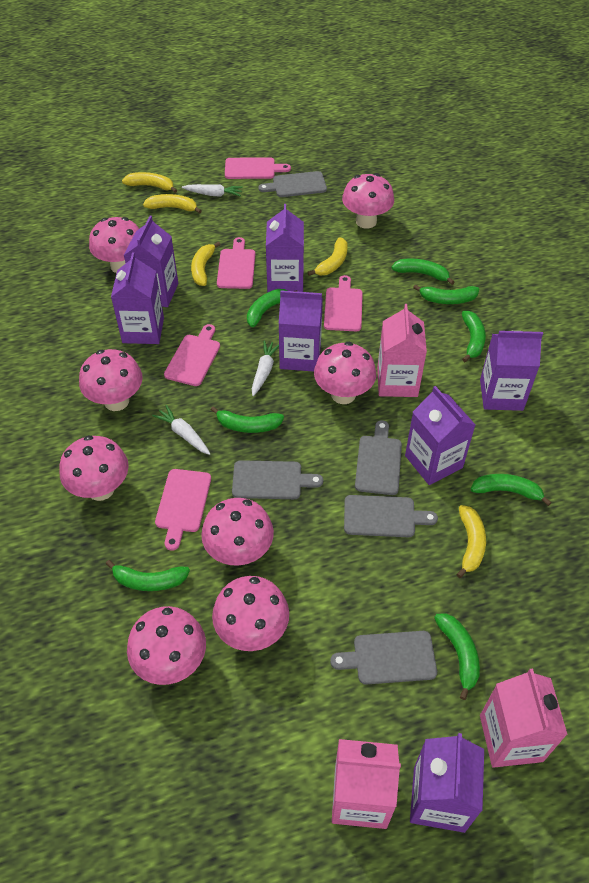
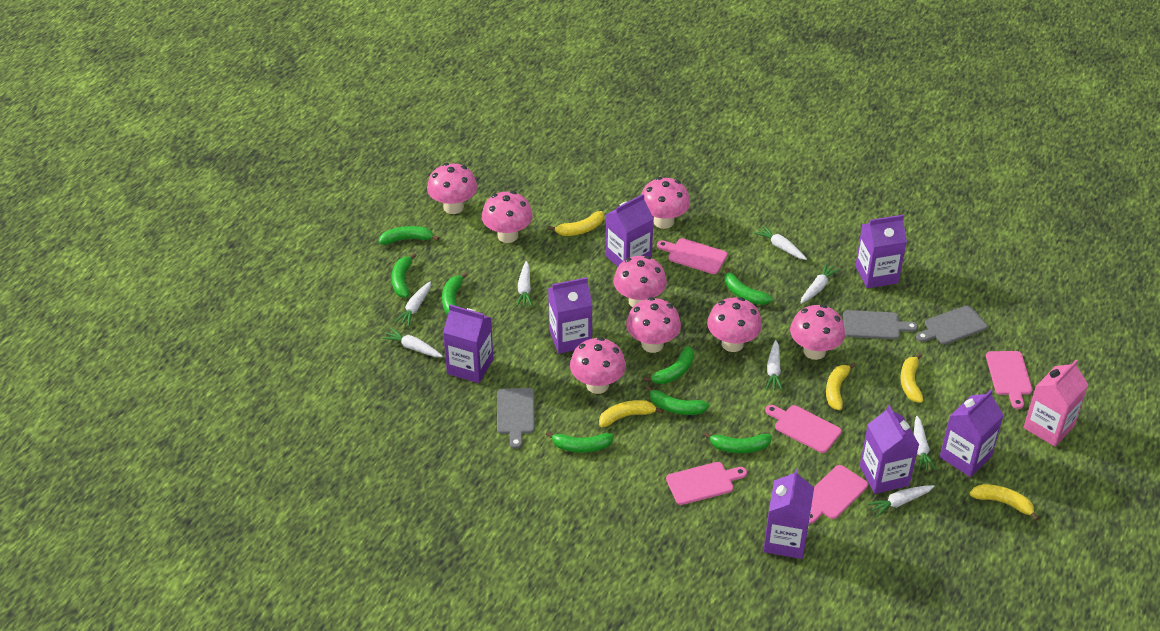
grey cutting board: 5 -> 3
pink carton: 3 -> 1
white carrot: 3 -> 8

